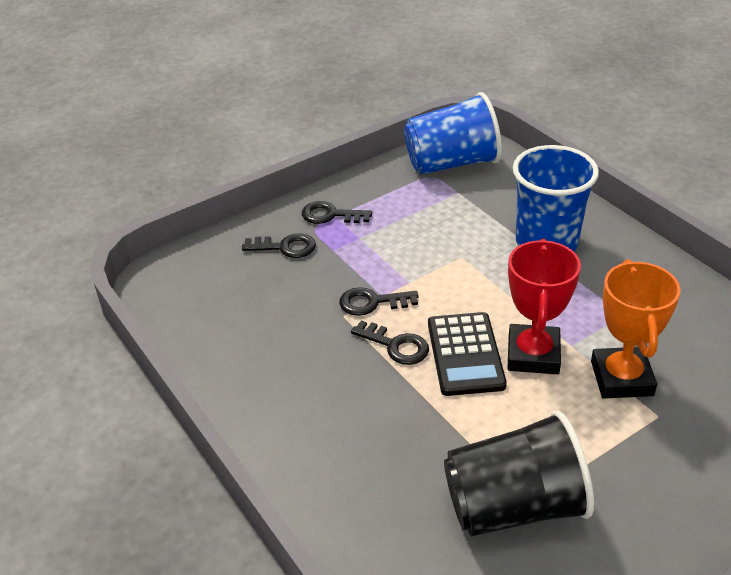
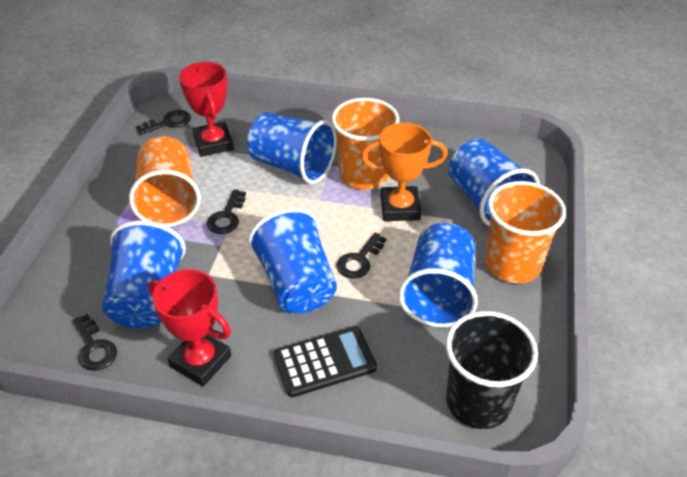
blue cup: 2 -> 5
orange cup: 0 -> 3
red trophy: 1 -> 2

